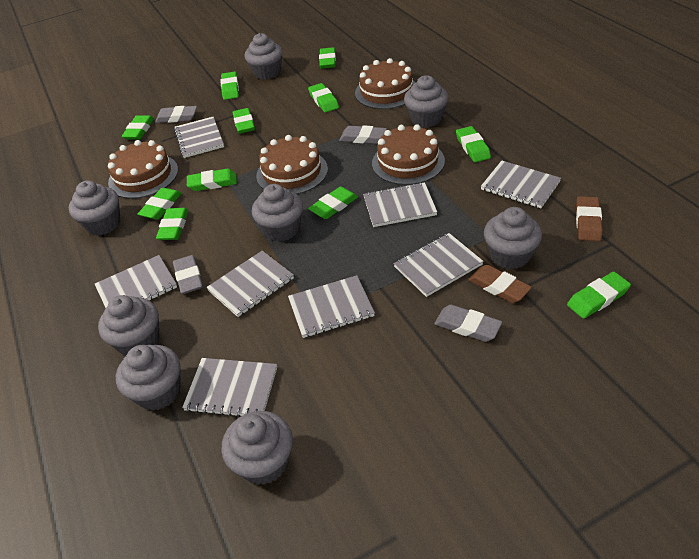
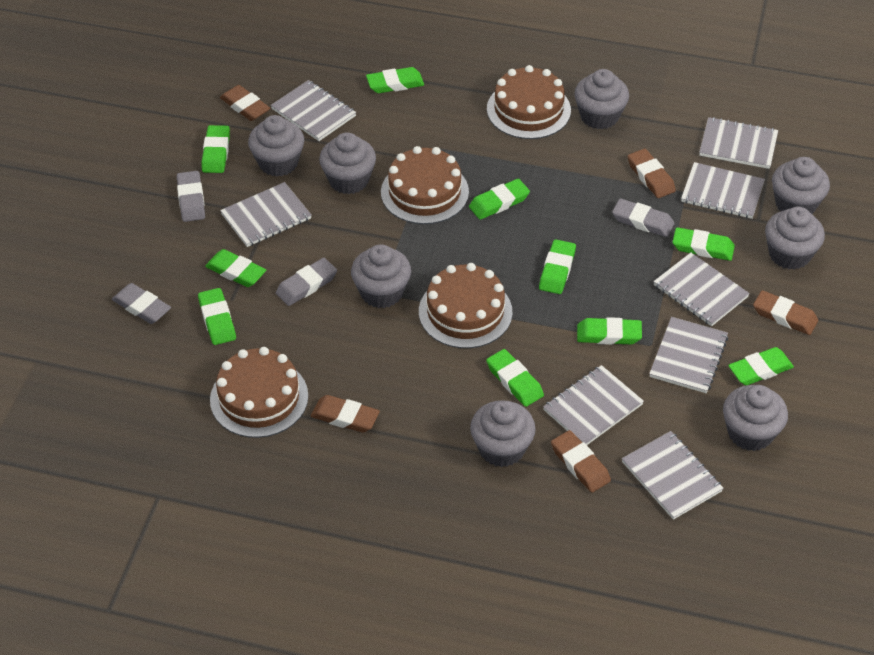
brown eraser: 2 -> 5
green eraser: 11 -> 10

